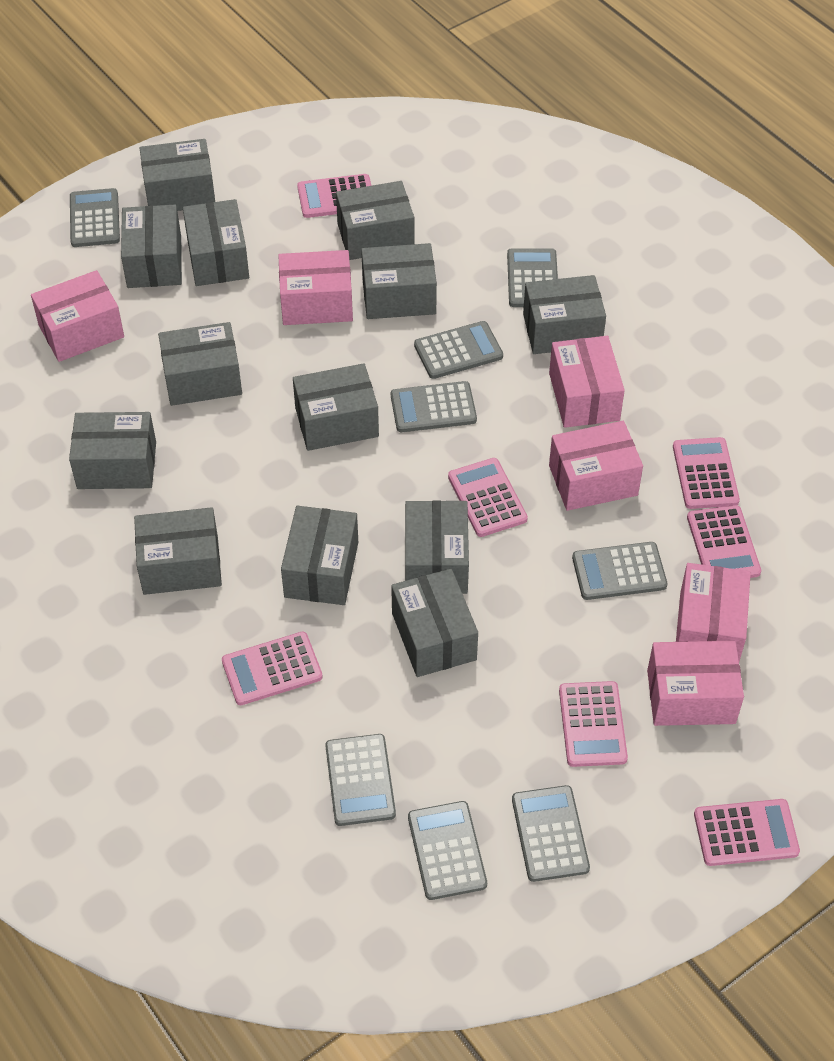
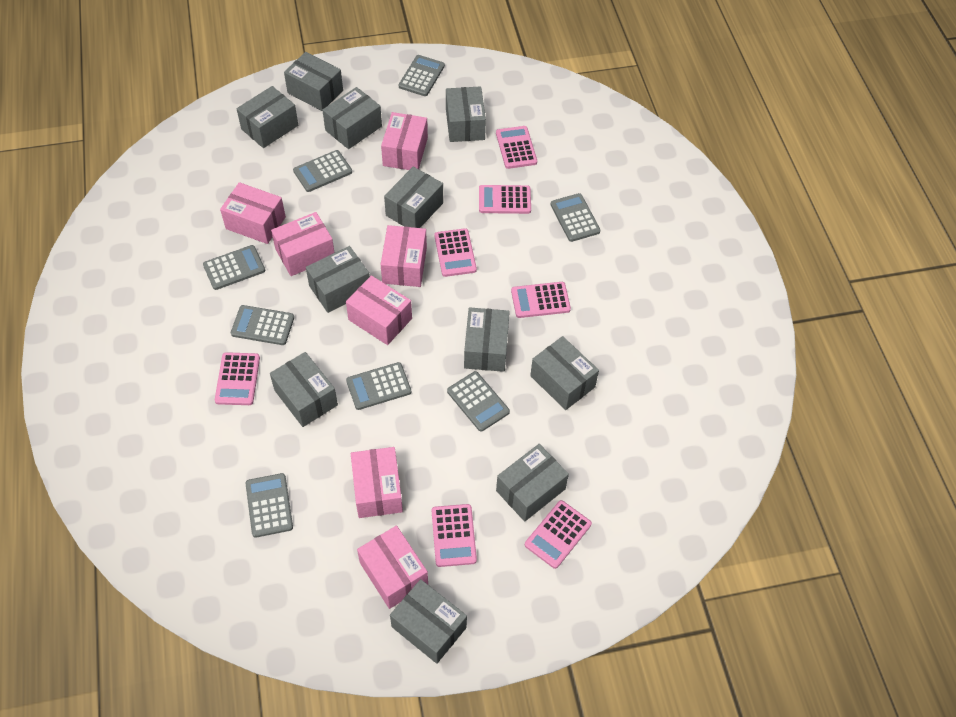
grey box: 13 -> 11
pink box: 6 -> 7

